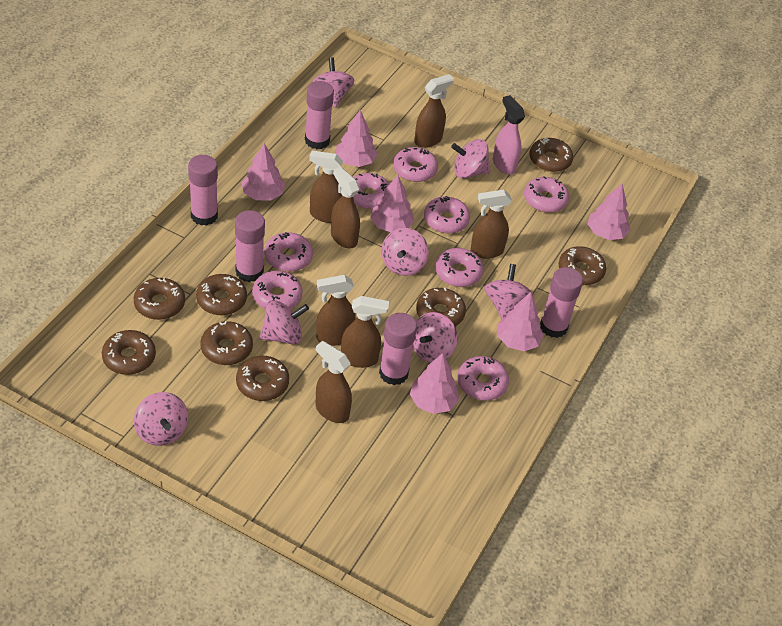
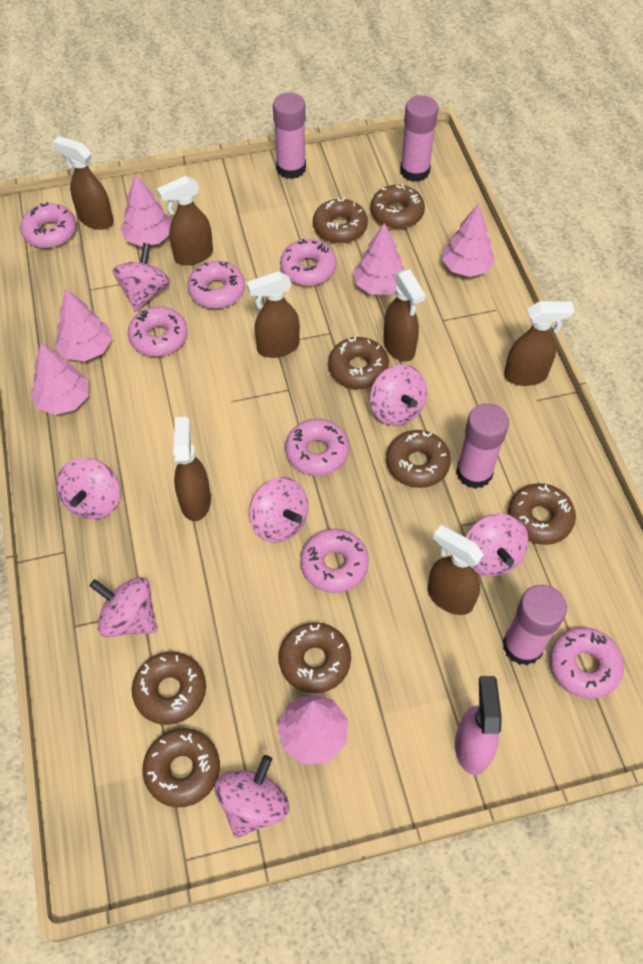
pink donut: 8 -> 7
pink glue stick: 5 -> 4

